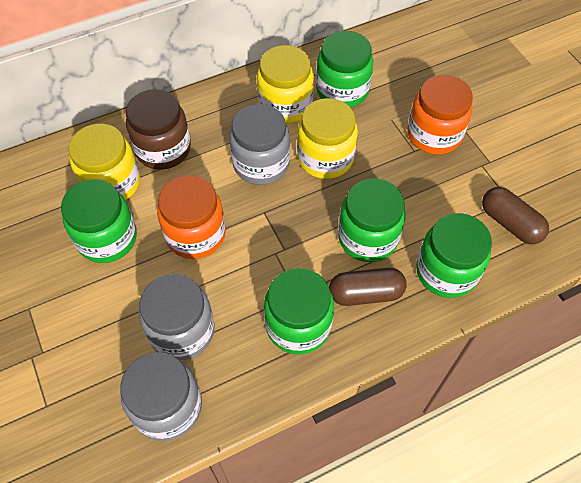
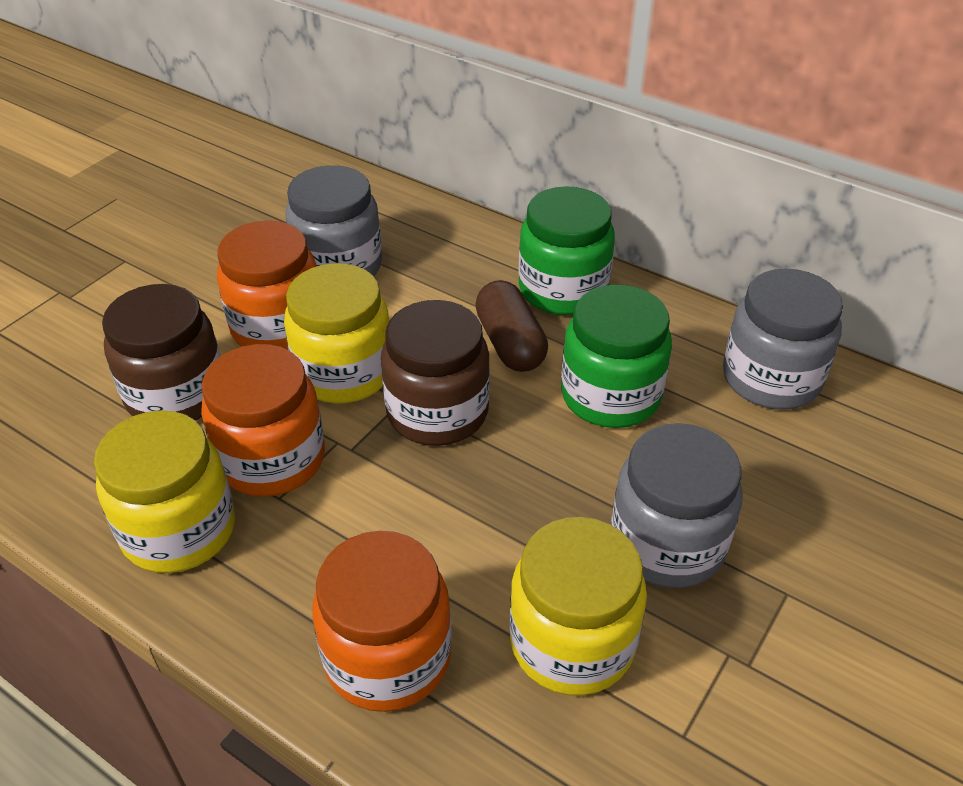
brown capsule: 2 -> 1
brown jar: 1 -> 2
green jar: 5 -> 2
orange jar: 2 -> 3

